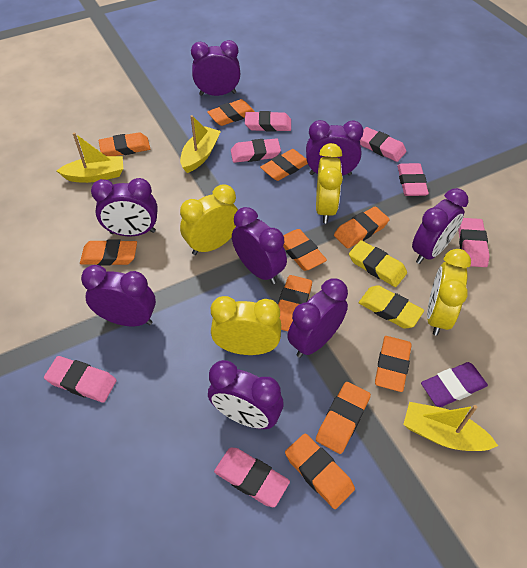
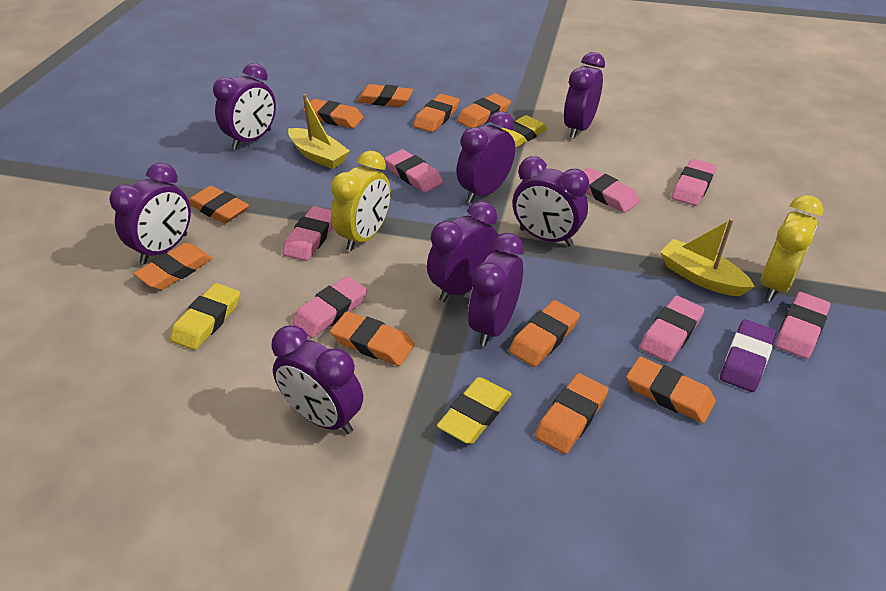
yellow boat: 3 -> 2
yellow clock: 4 -> 2
yellow eraser: 2 -> 3

